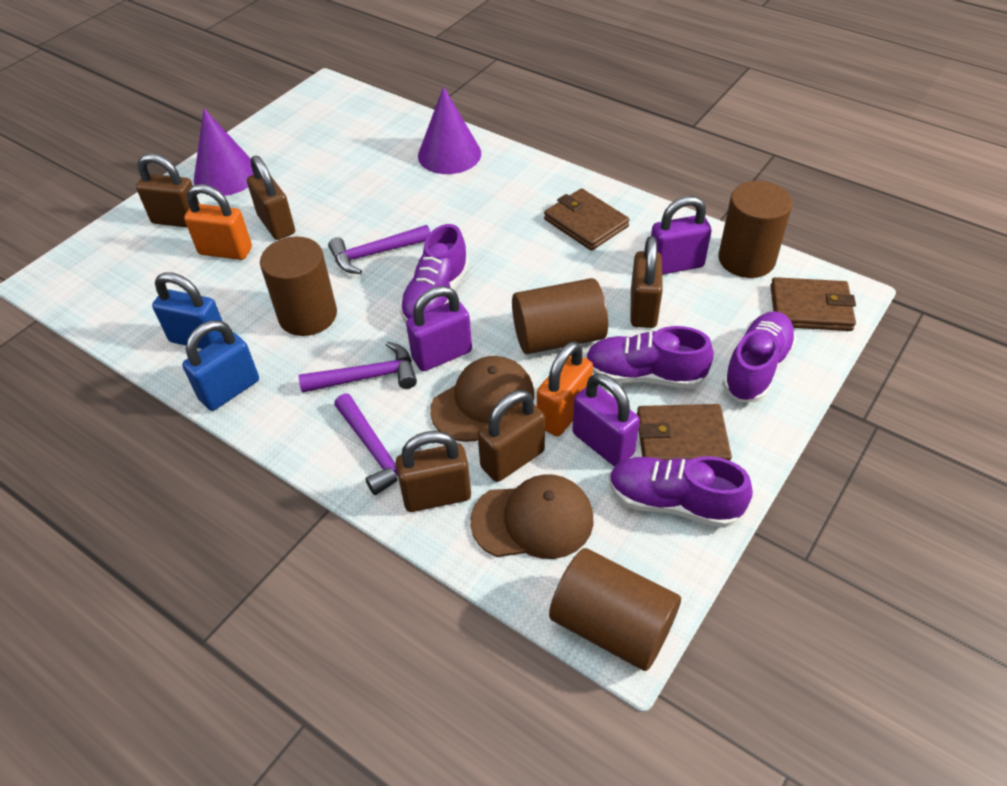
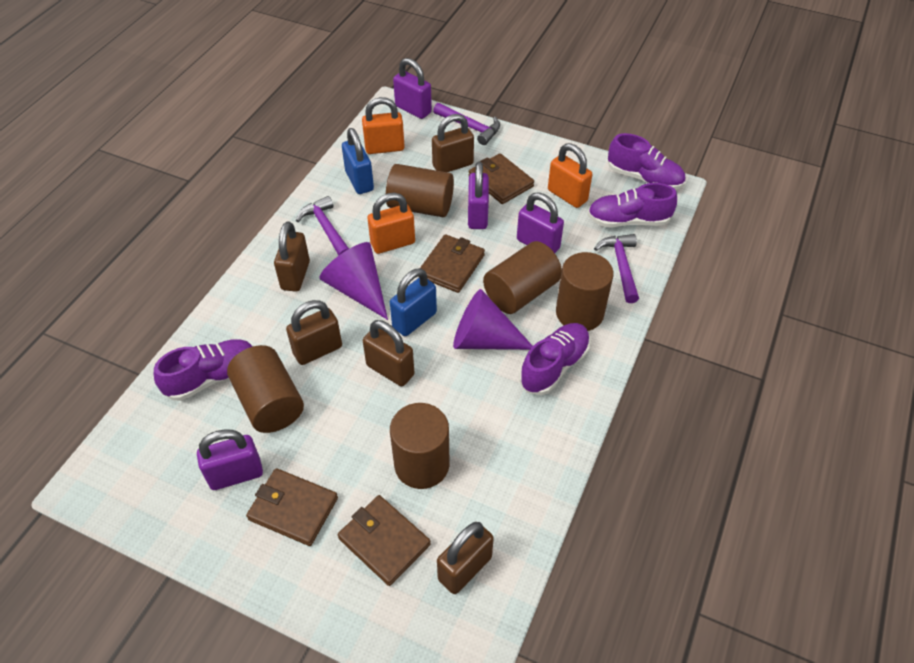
brown cap: 2 -> 0
brown cylinder: 4 -> 5
brown wallet: 3 -> 4
orange padlock: 2 -> 3
purple padlock: 3 -> 4

